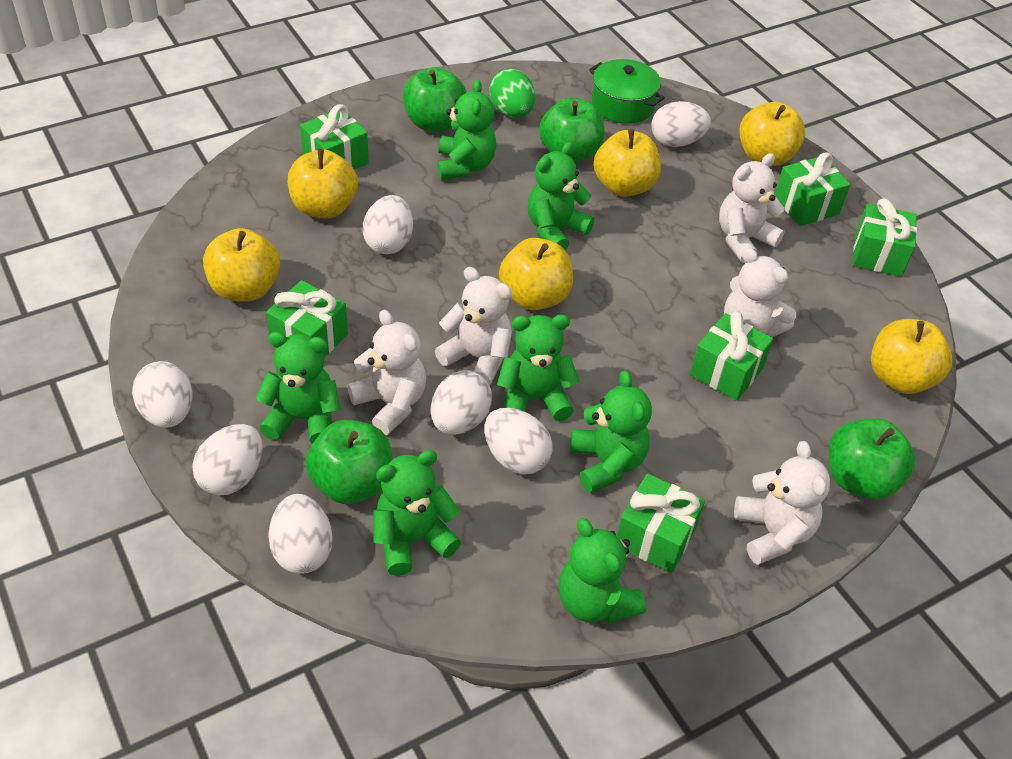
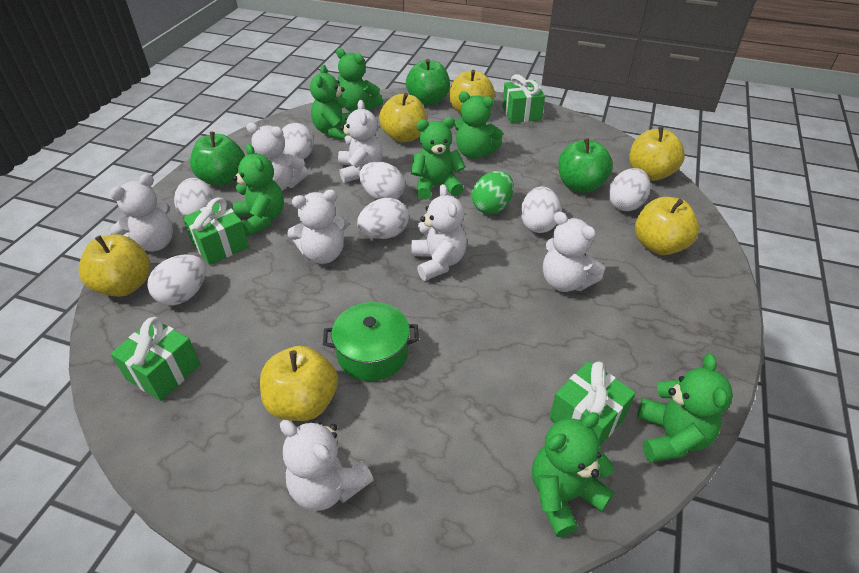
green apple: 4 -> 3
green gift: 6 -> 4
white teddy bear: 5 -> 7

